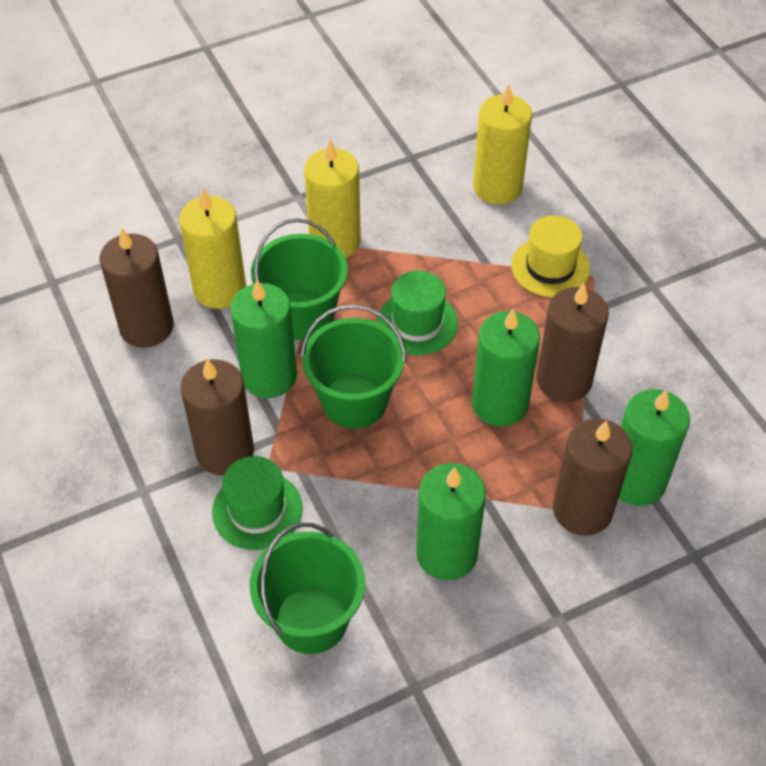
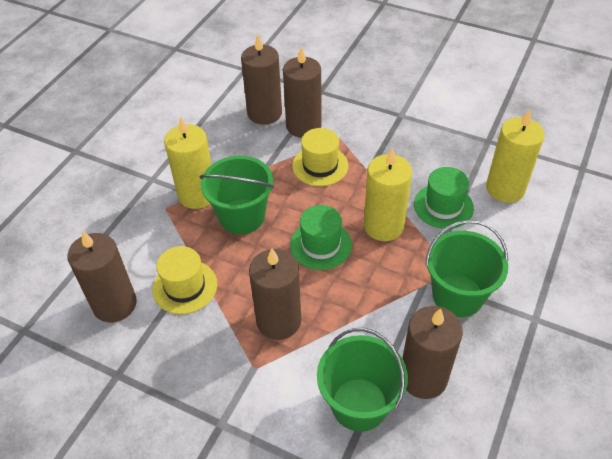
brown candle: 4 -> 5
green candle: 4 -> 0
yellow hat: 1 -> 2

